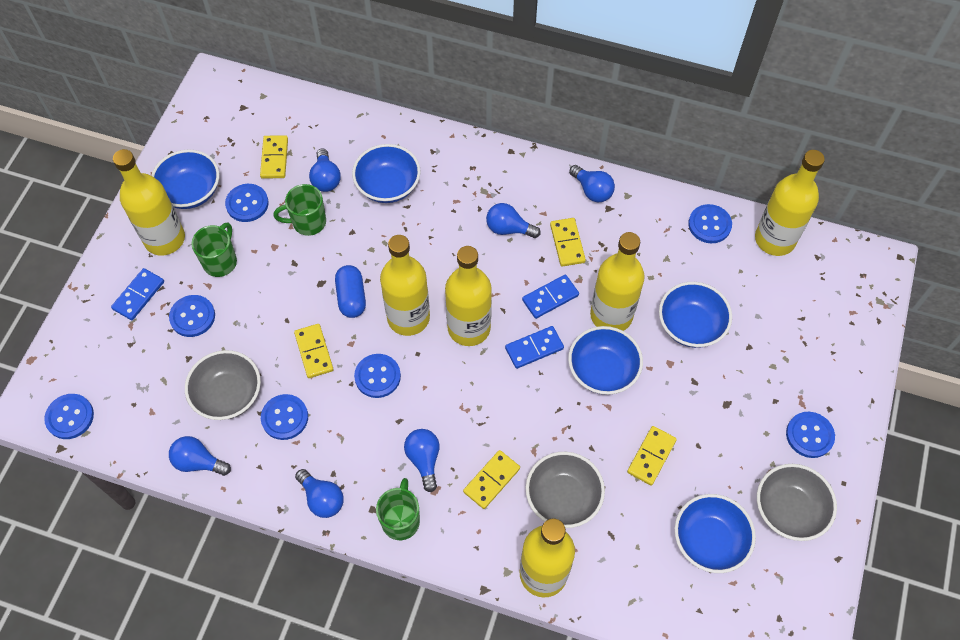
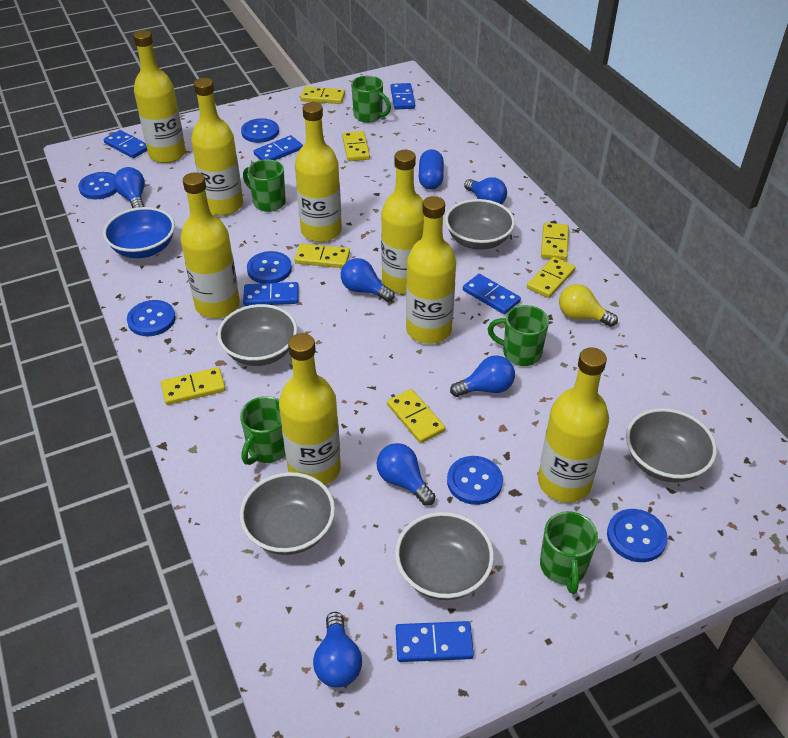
blue bowl: 5 -> 1
blue button: 7 -> 6
blue domino: 3 -> 6
green mug: 3 -> 5
grey bowl: 3 -> 5
yellow bottle: 6 -> 8
yellow domino: 5 -> 7
yellow light bulb: 0 -> 1

